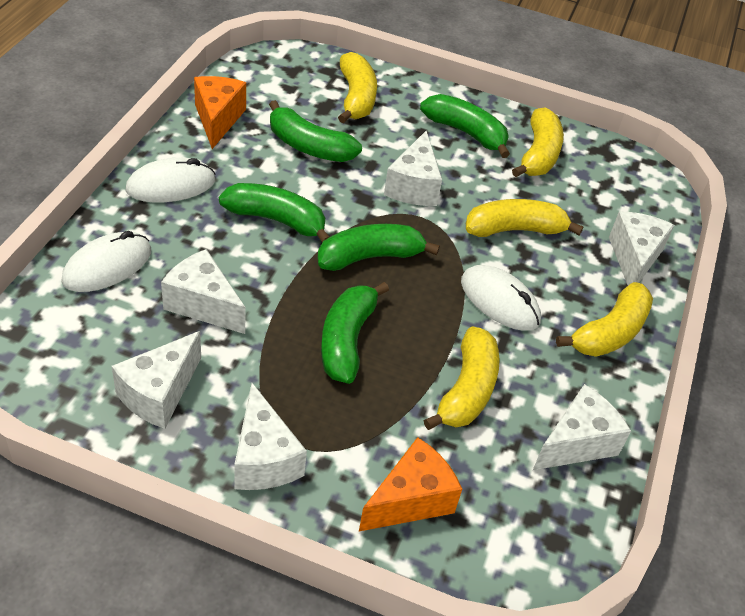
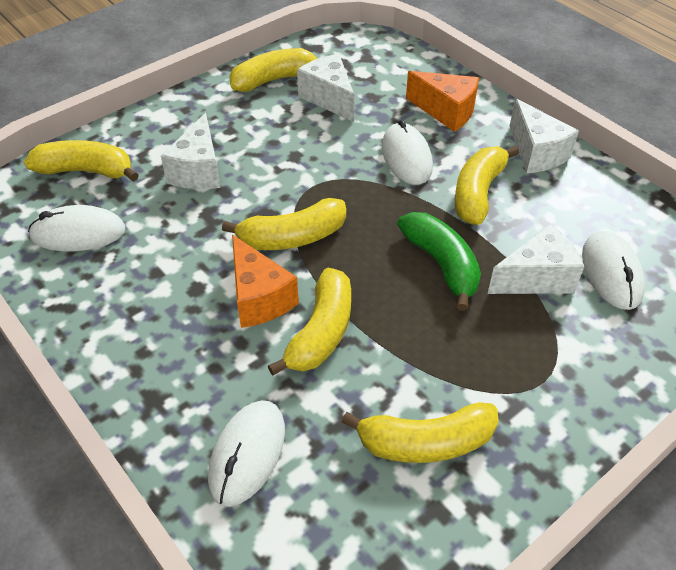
green banana: 5 -> 1
white cheese: 6 -> 4
white mouse: 3 -> 4
yellow banana: 5 -> 6

